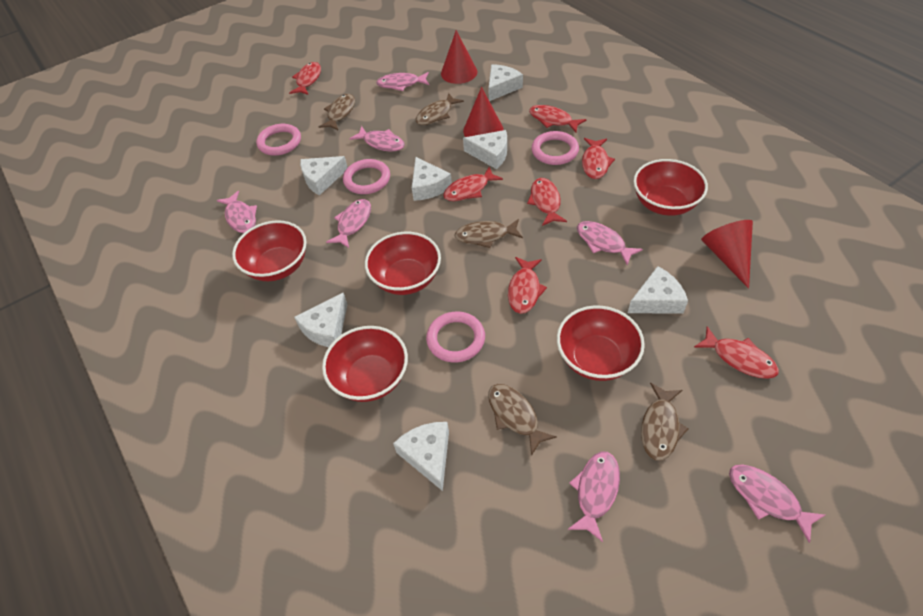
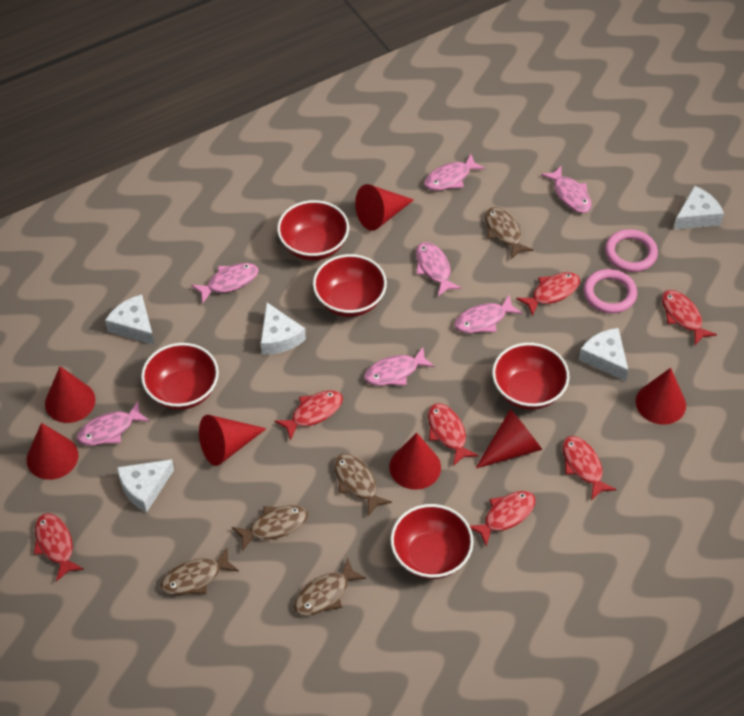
pink ring: 4 -> 2
red cone: 3 -> 7
white cheese: 7 -> 5

